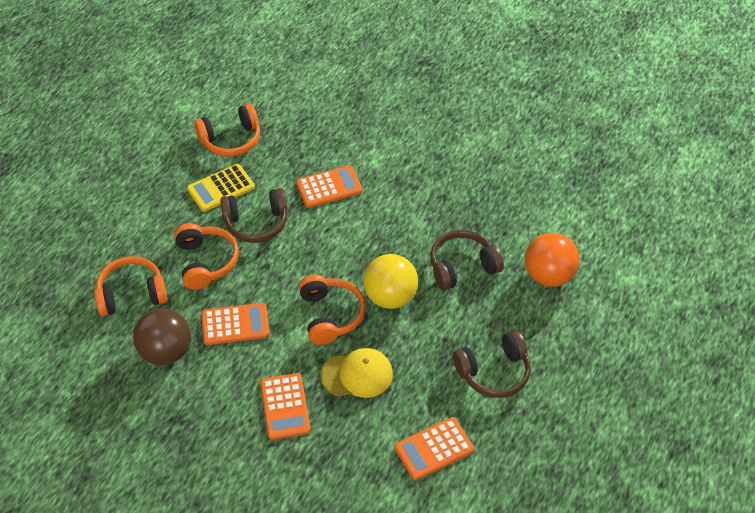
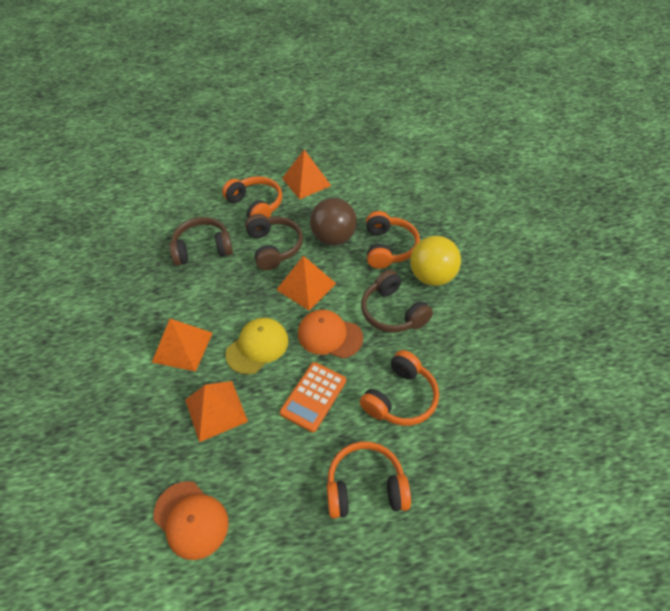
orange ball: 1 -> 0
orange calculator: 4 -> 1
orange cap: 0 -> 2
orange pyramid: 0 -> 4
yellow calculator: 1 -> 0

